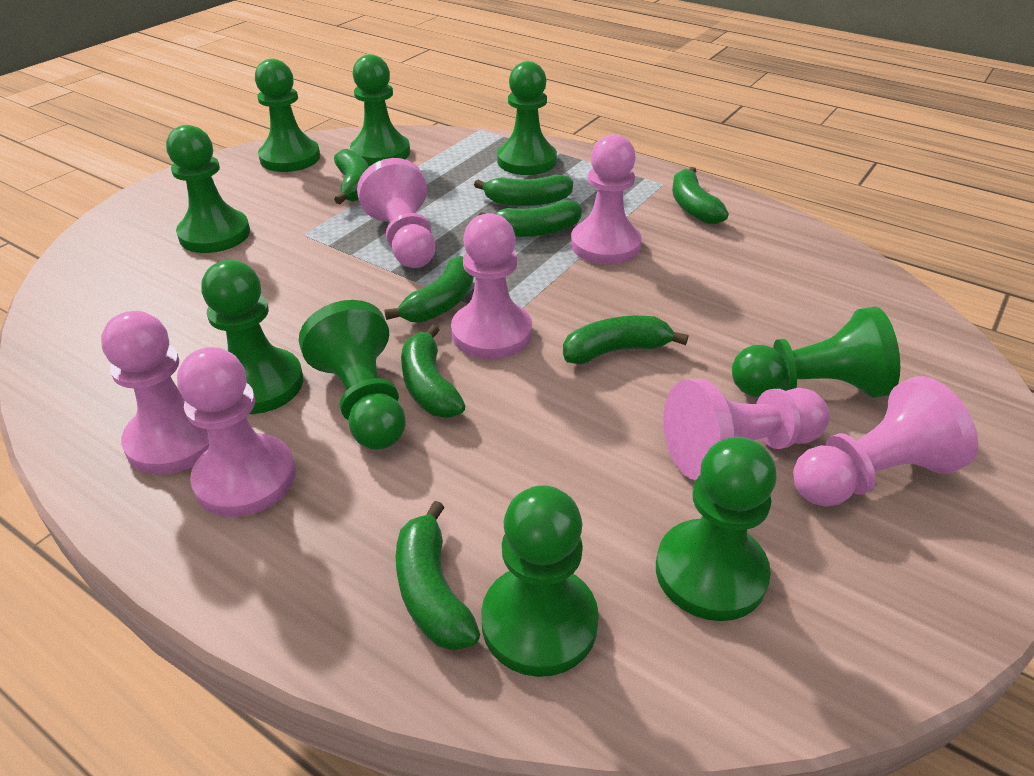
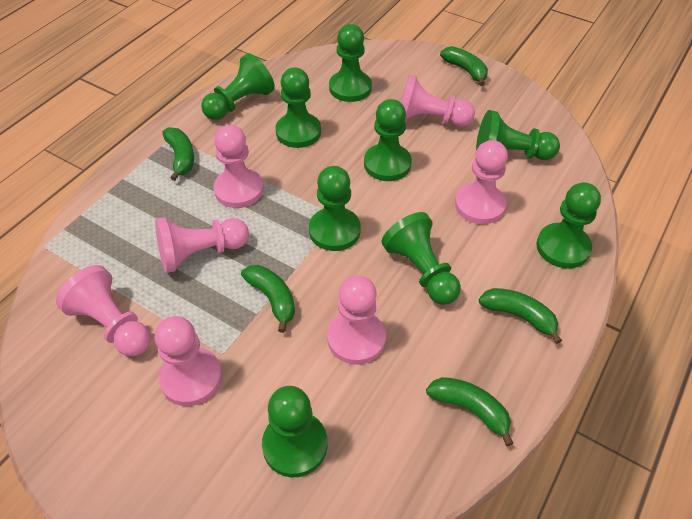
green banana: 8 -> 5

